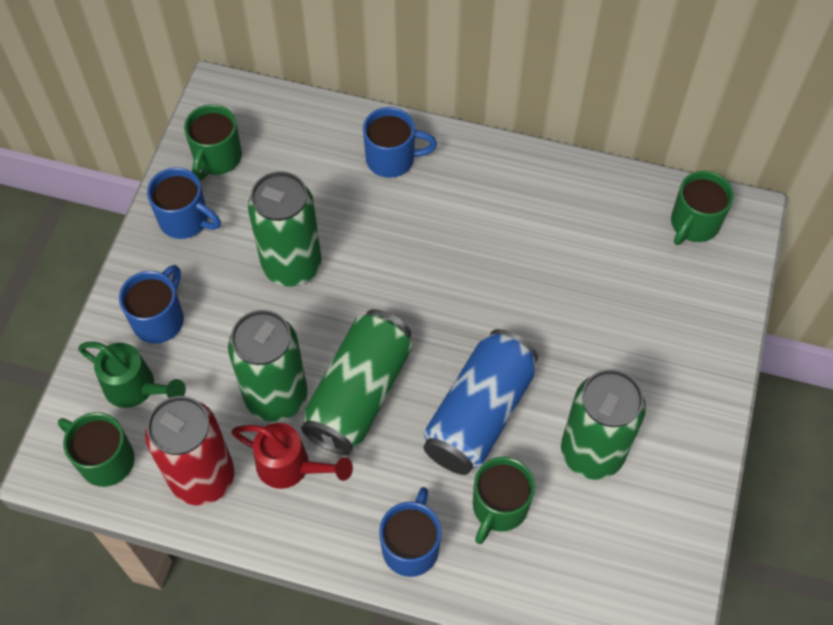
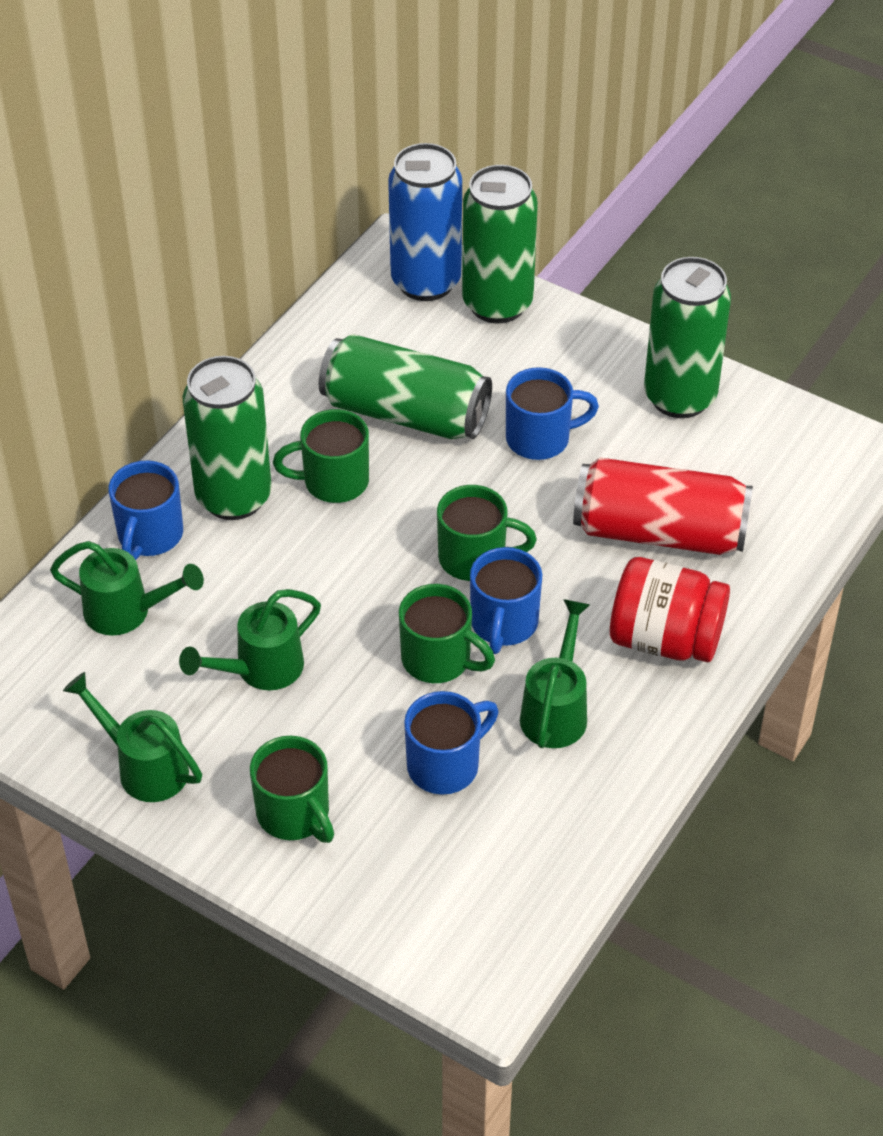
green watering can: 1 -> 4
red jar: 0 -> 1
red watering can: 1 -> 0

